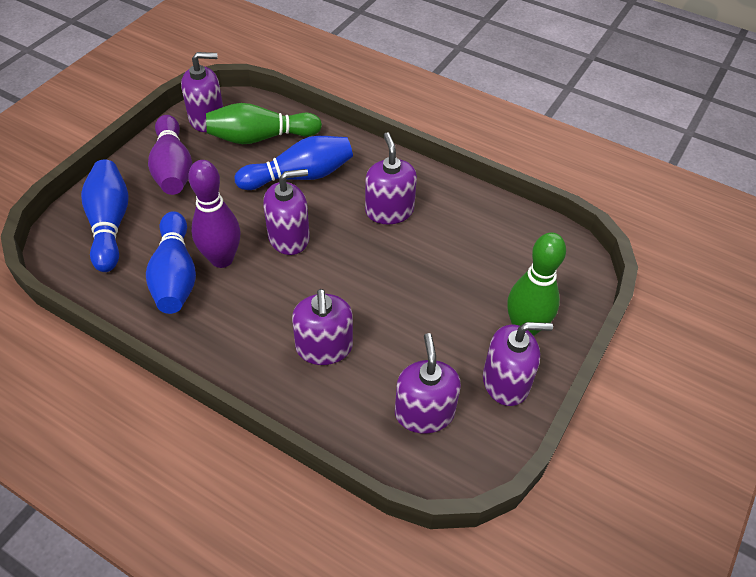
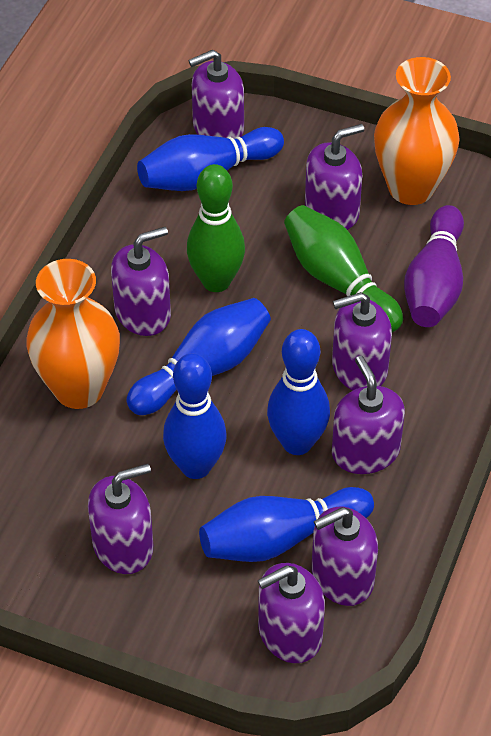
blue bowling pin: 3 -> 5
orange vase: 0 -> 2
purple bowling pin: 2 -> 1
purple soap dispenser: 6 -> 8

